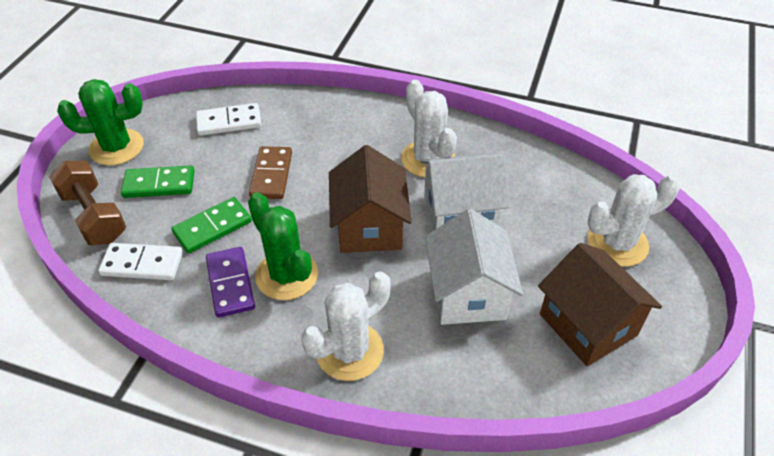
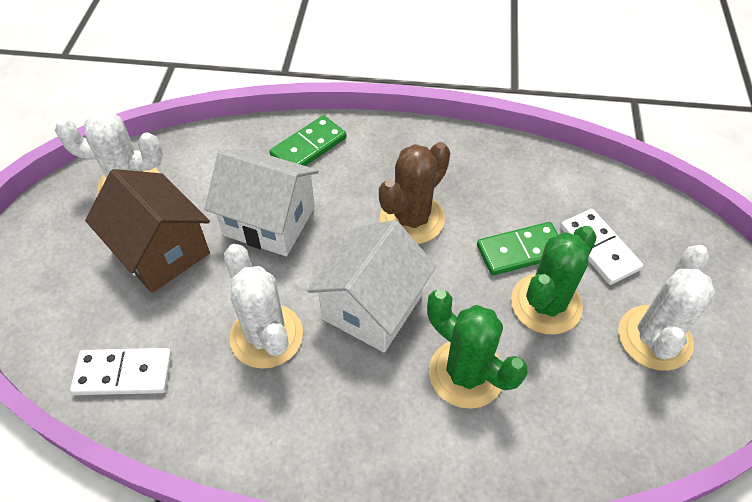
brown cactus: 0 -> 1
brown domino: 1 -> 0
brown dumbbell: 1 -> 0
brown house: 2 -> 1
purple domino: 1 -> 0

